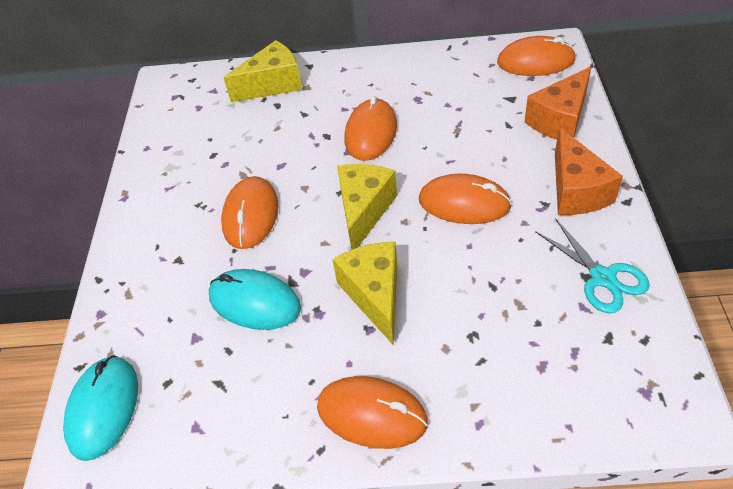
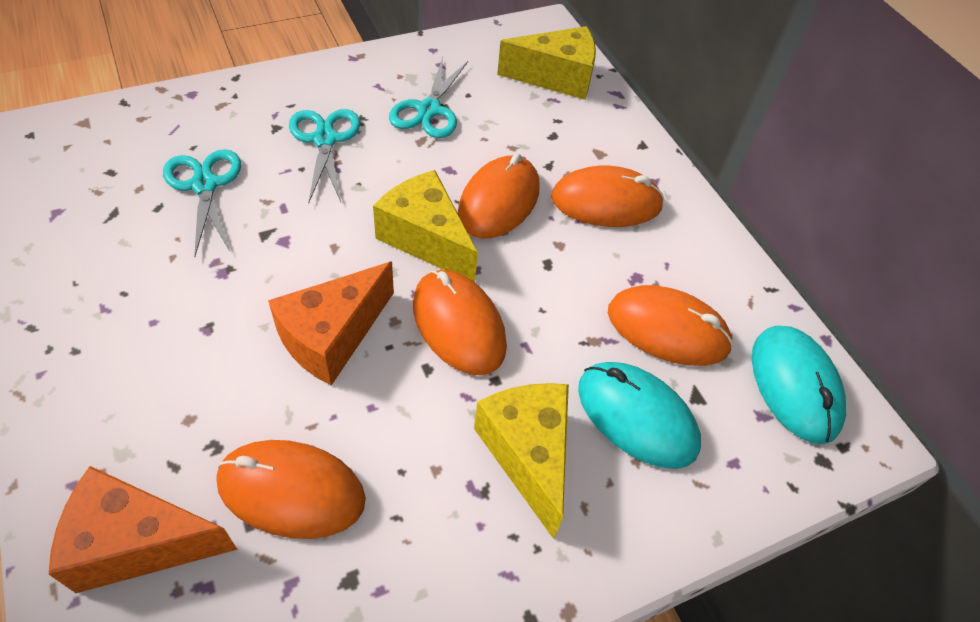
turquoise scissors: 1 -> 3

